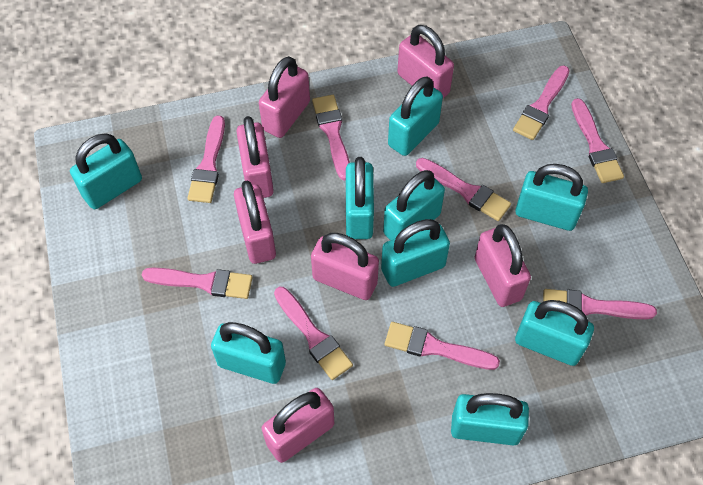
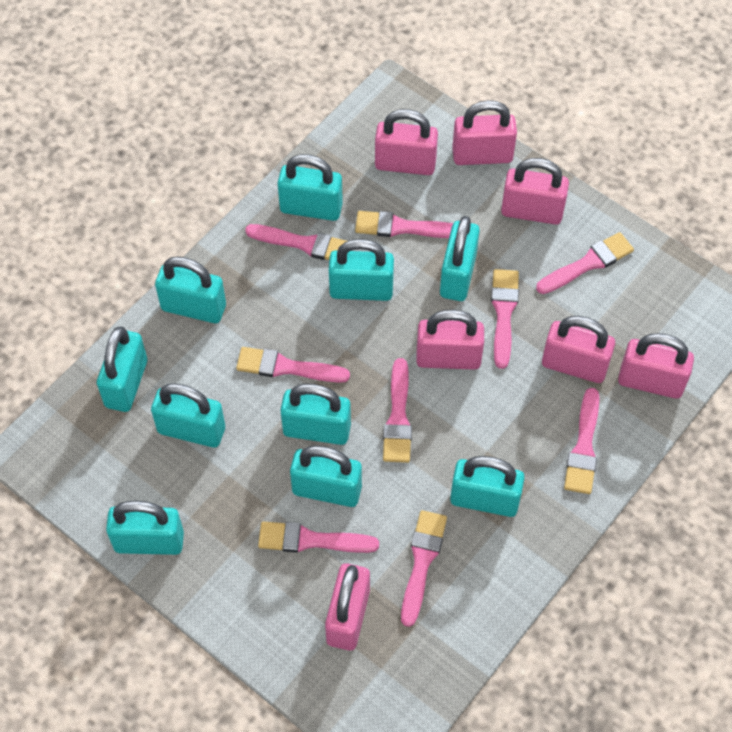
turquoise padlock: 9 -> 10

